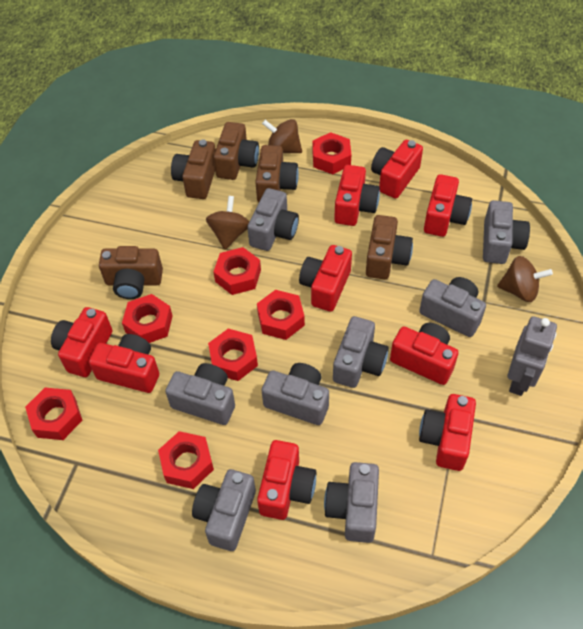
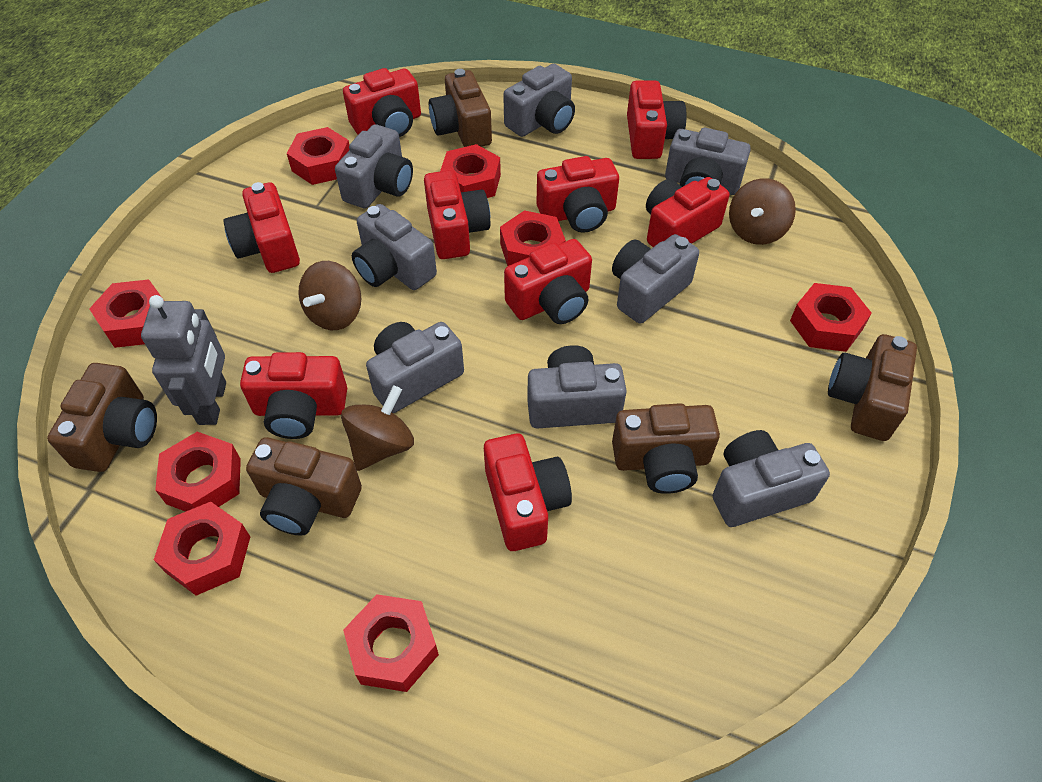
red nut: 7 -> 8

